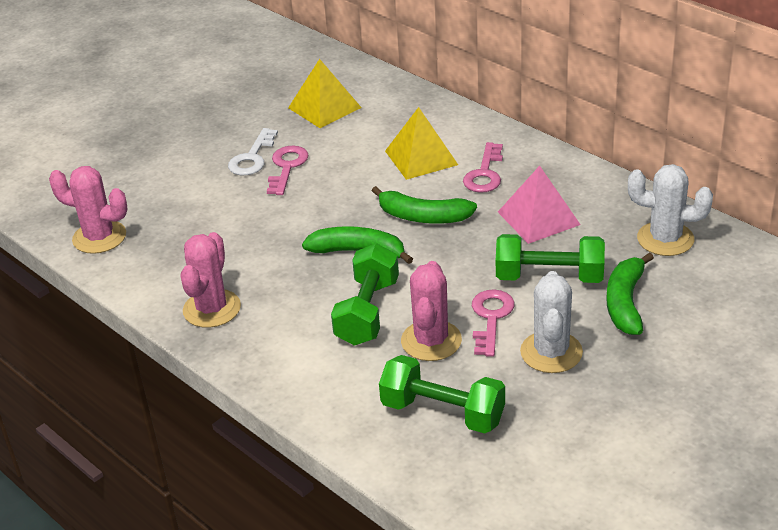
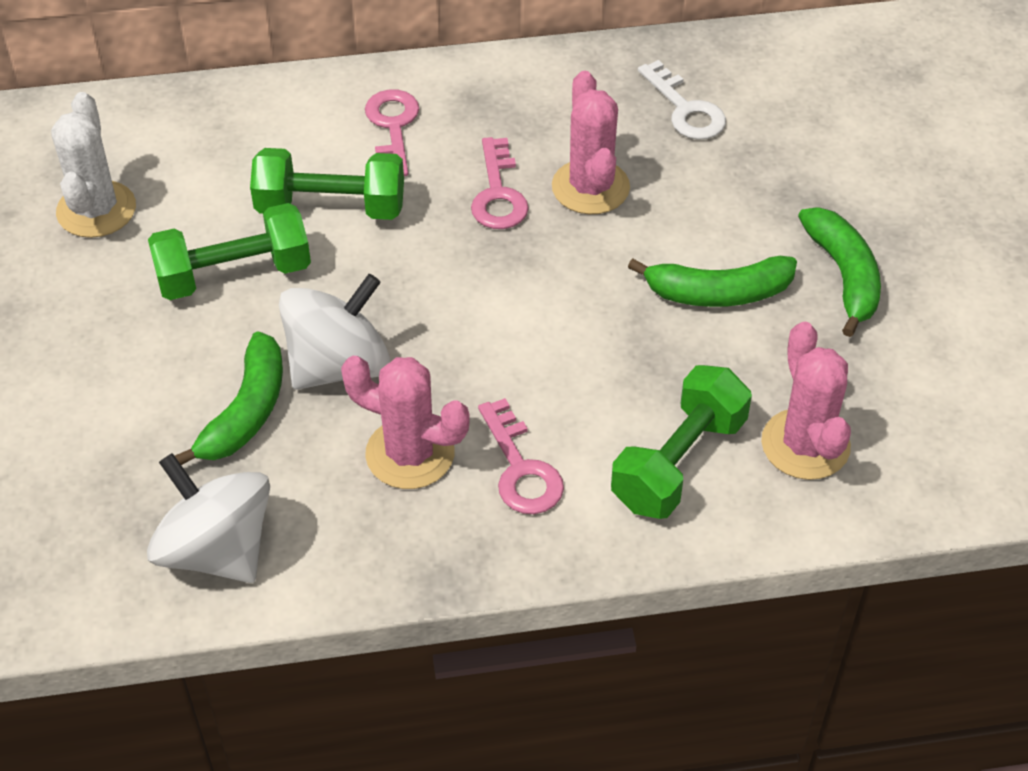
pink pyramid: 1 -> 0
white cactus: 2 -> 1
white spinning top: 0 -> 2
yellow pyramid: 2 -> 0

